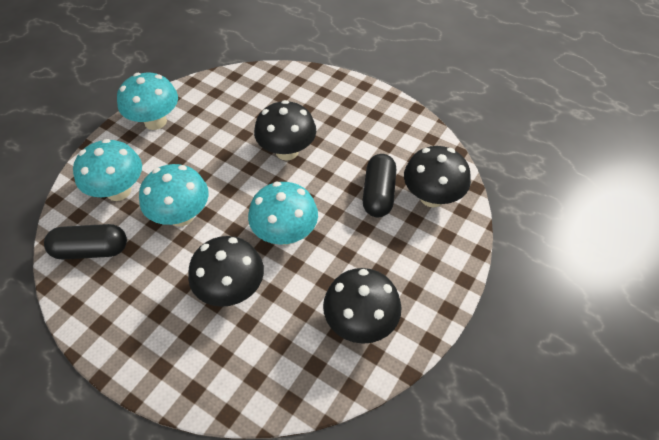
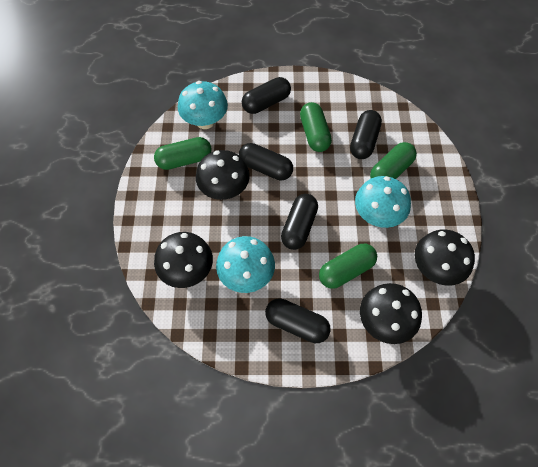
black capsule: 2 -> 5
green capsule: 0 -> 4
turquoise mushroom: 4 -> 3

